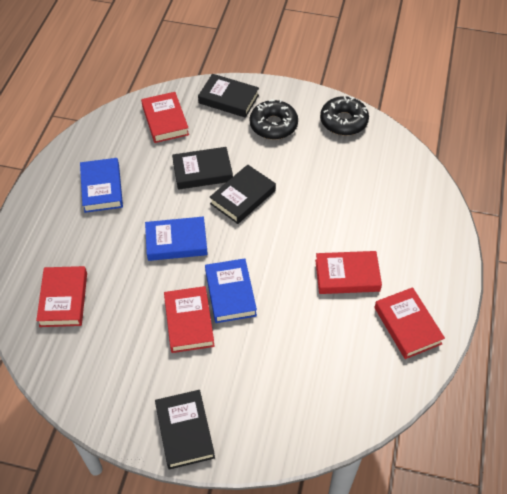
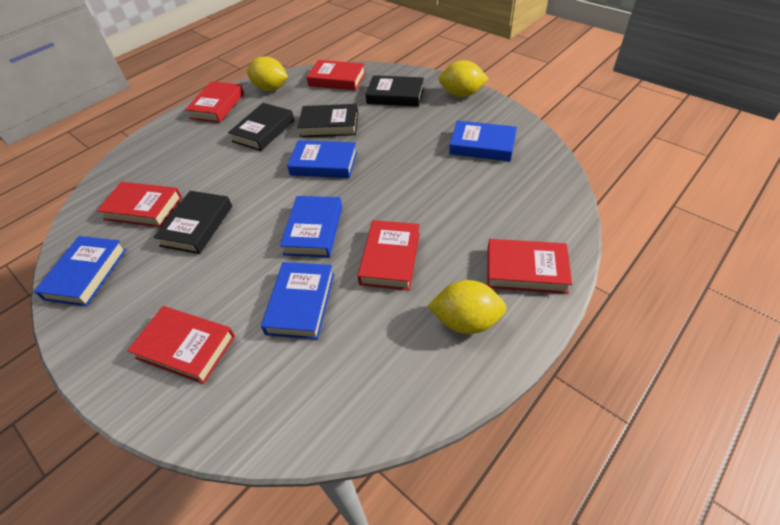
black donut: 2 -> 0
blue book: 3 -> 5
red book: 5 -> 6
yellow lemon: 0 -> 3

